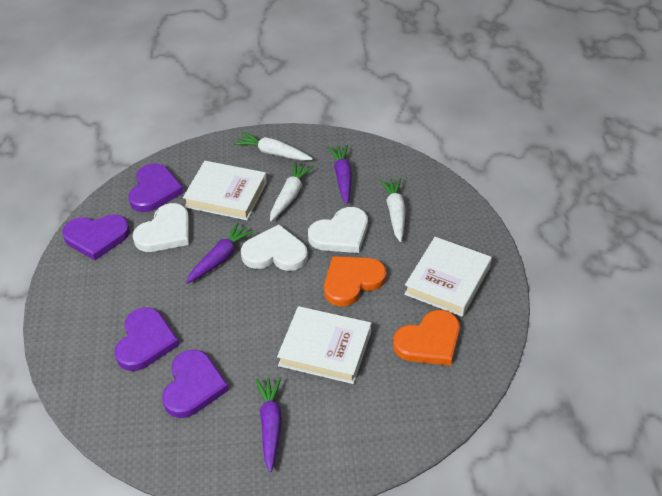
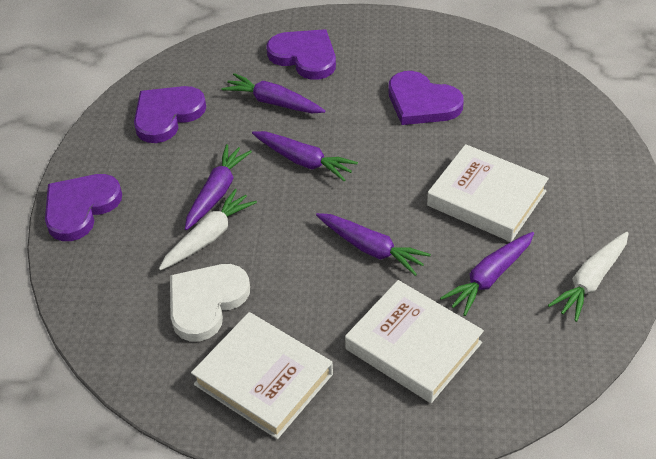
orange heart: 2 -> 0
purple carrot: 3 -> 5
white carrot: 3 -> 2
white heart: 3 -> 1

